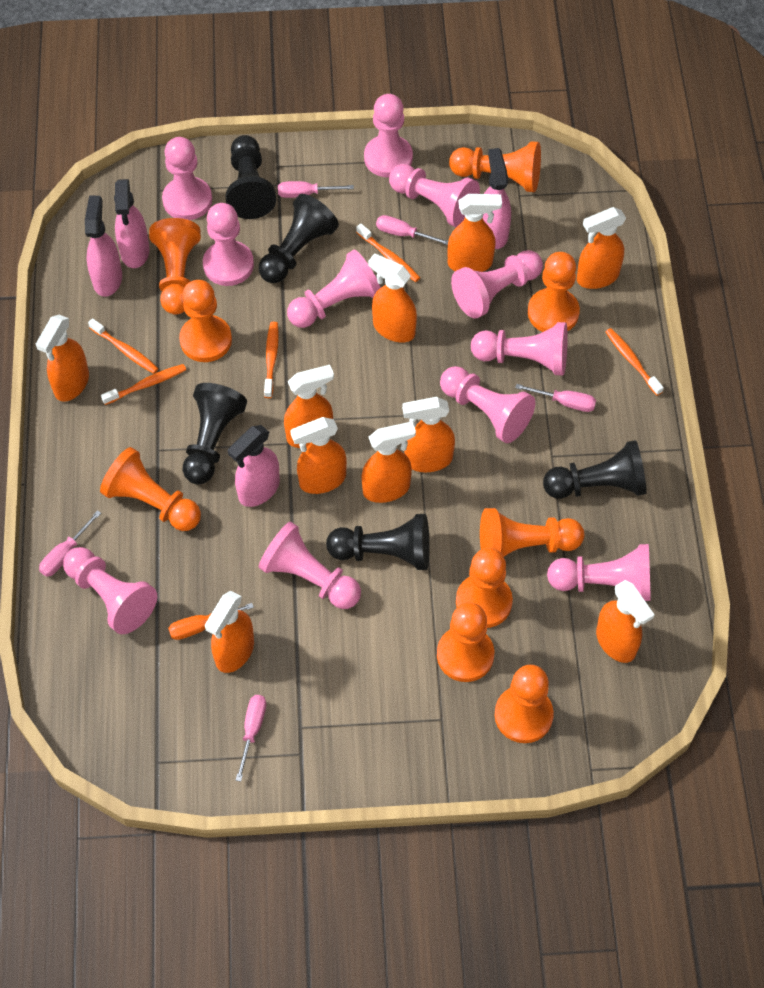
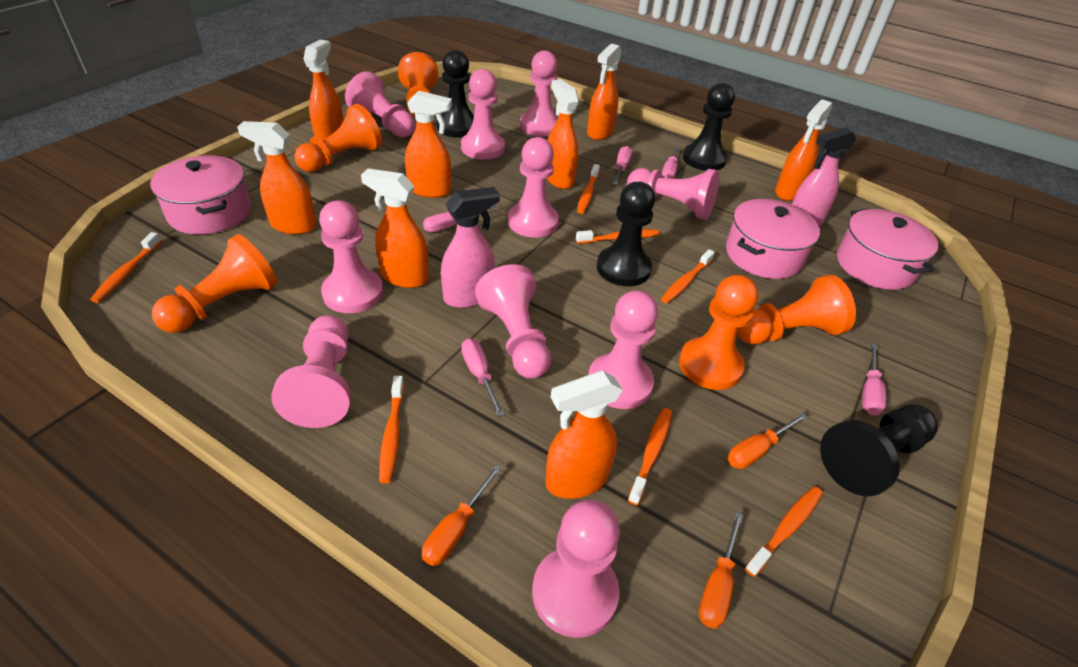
black pawn: 5 -> 4
orange pawn: 9 -> 5
orange screwdriver: 1 -> 3
orange spray bottle: 10 -> 8
orange toothbrush: 5 -> 7
pink pawn: 11 -> 10
pink pot: 0 -> 3
pink spray bottle: 4 -> 2

